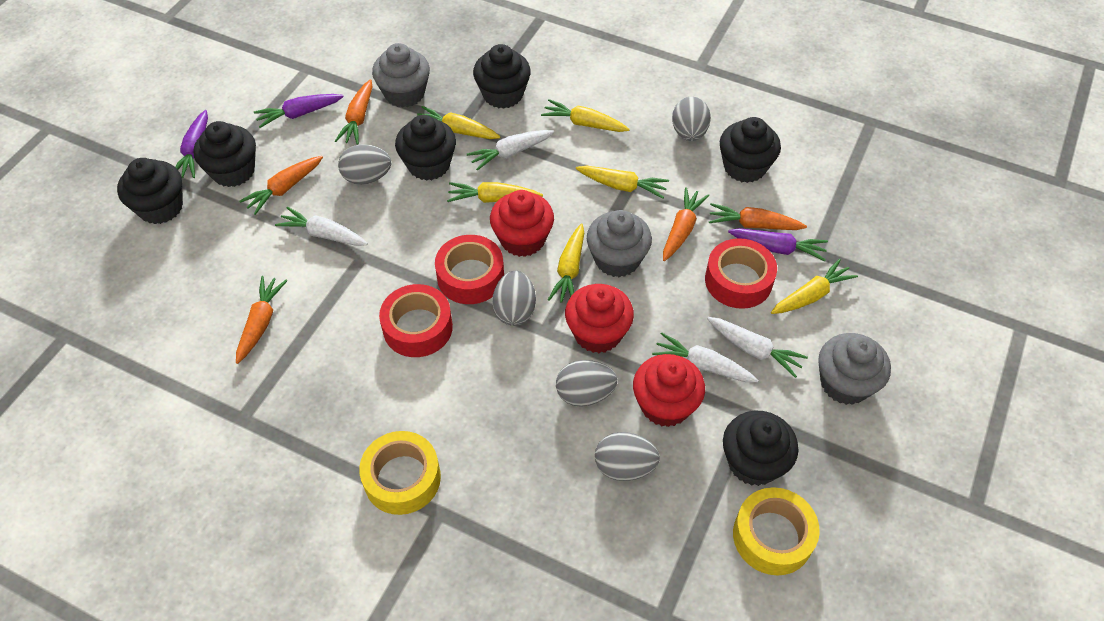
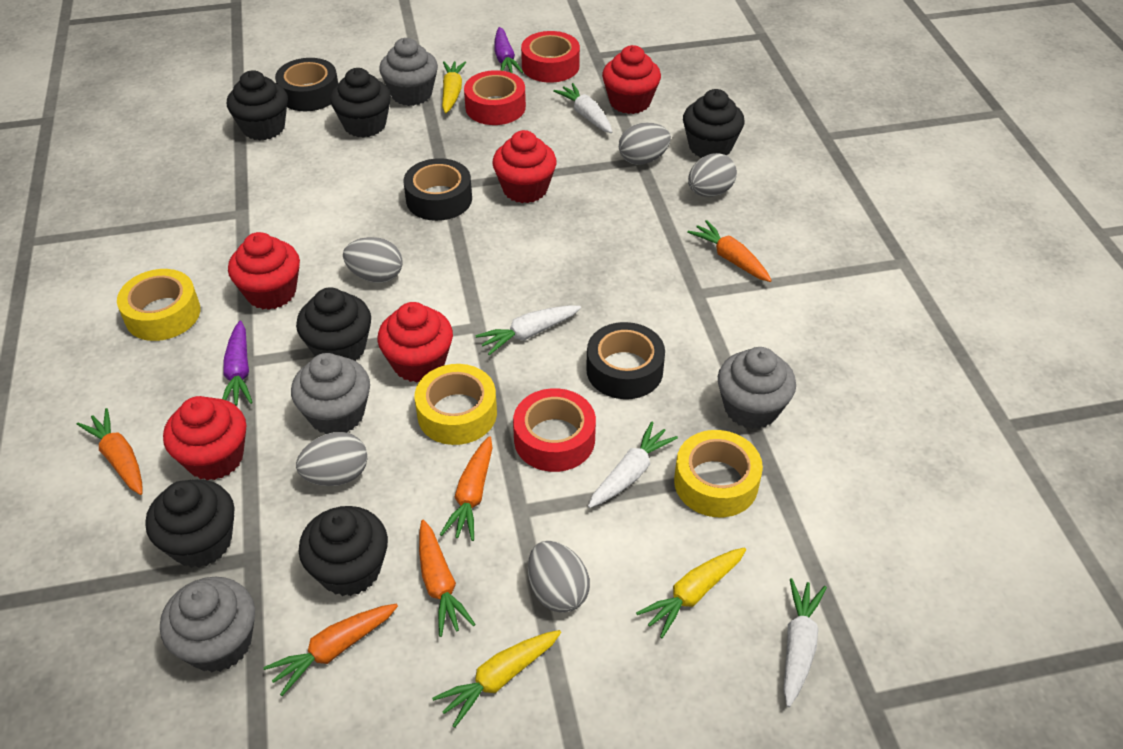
black tape: 0 -> 3
grey cupcake: 3 -> 4
purple carrot: 3 -> 2
red cupcake: 3 -> 5
yellow carrot: 6 -> 3
yellow tape: 2 -> 3

